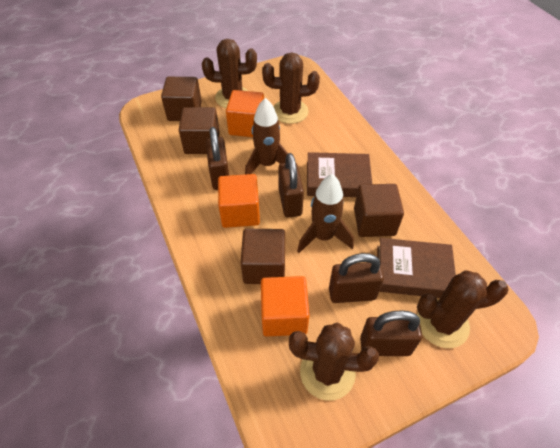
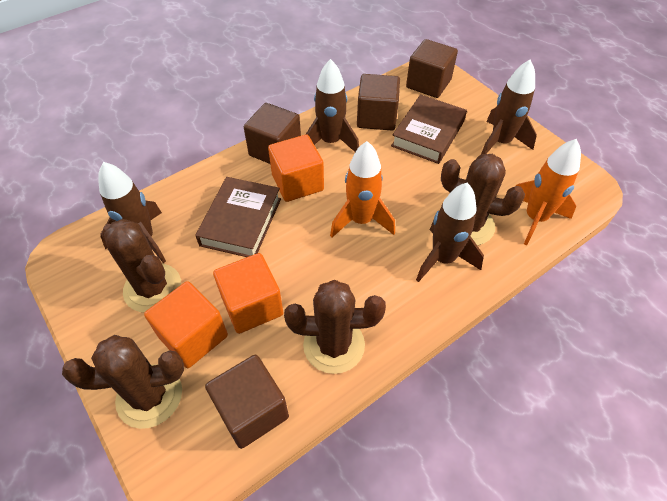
brown padlock: 4 -> 0
brown rocket: 2 -> 4
orange rocket: 0 -> 2

